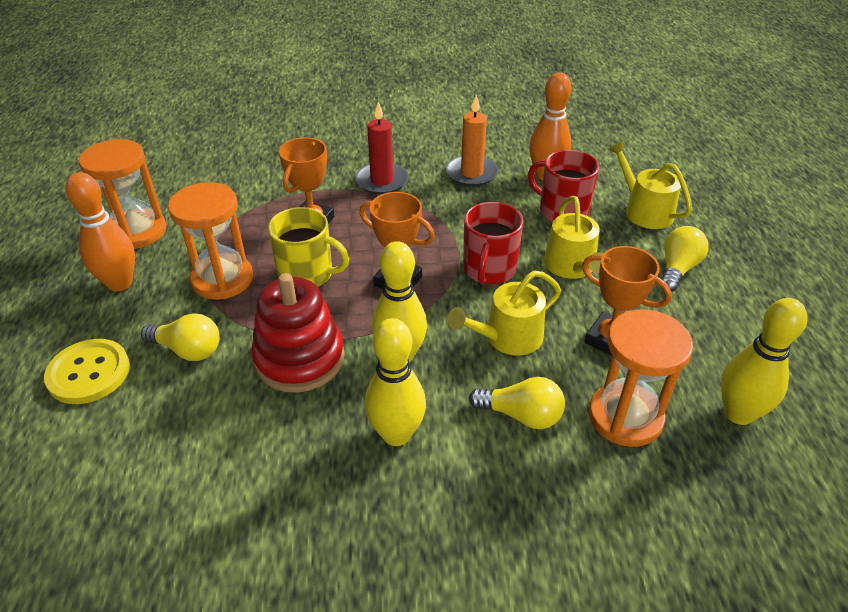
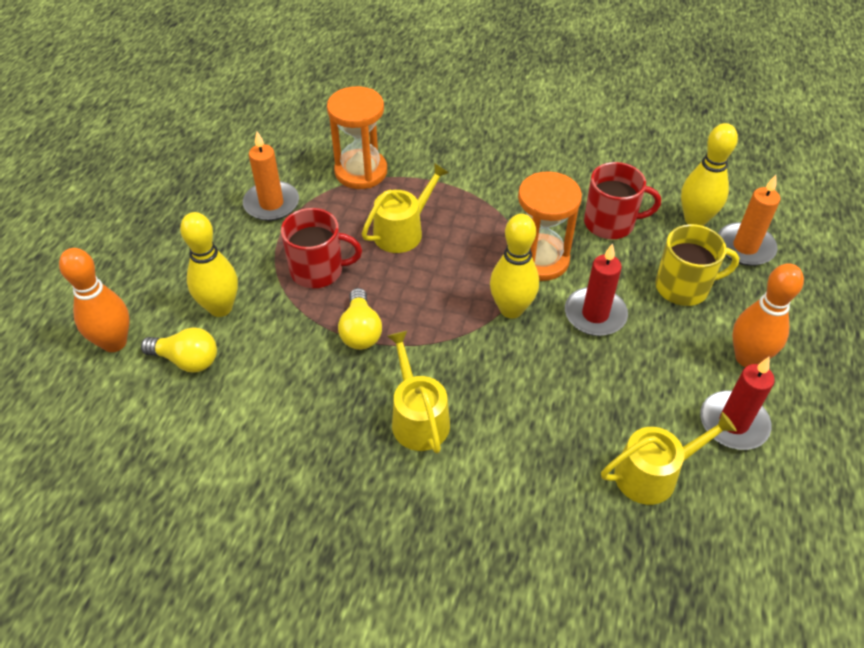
orange candle: 1 -> 2
orange hourglass: 3 -> 2
orange trophy: 3 -> 0
red candle: 1 -> 2
red stacking toy: 1 -> 0
yellow button: 1 -> 0
yellow light bulb: 3 -> 2

